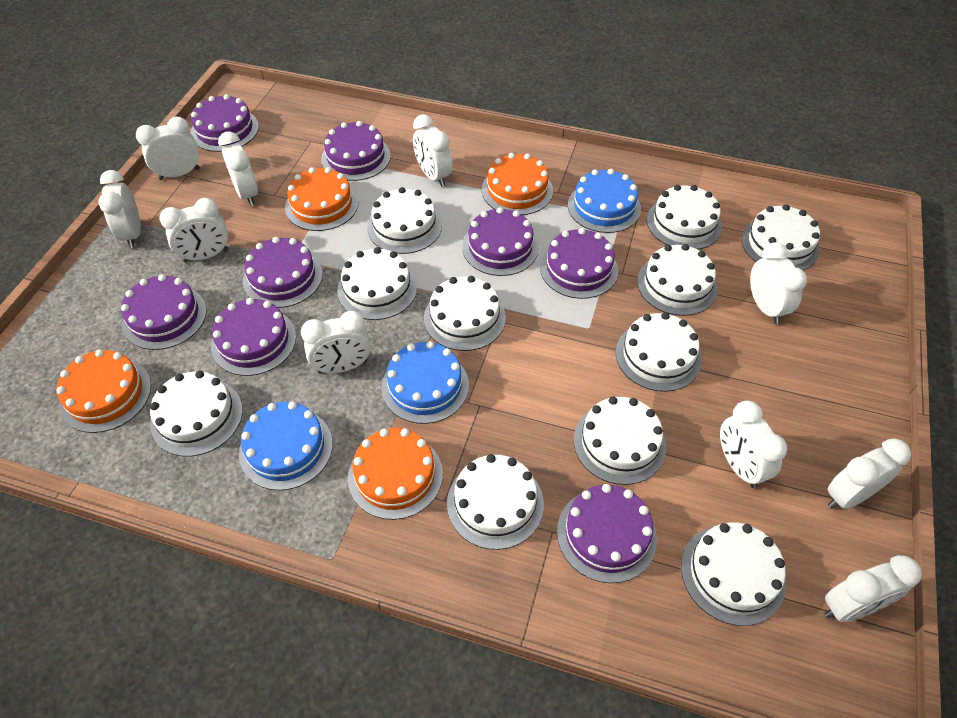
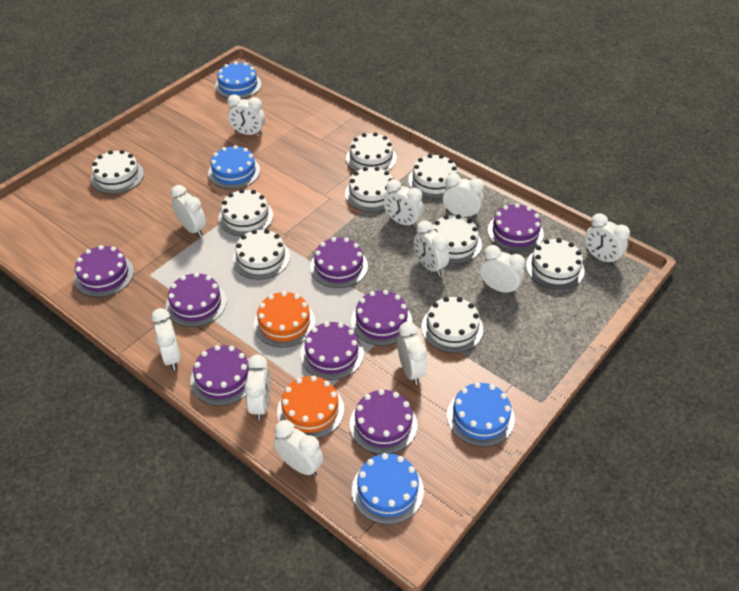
blue cake: 3 -> 4
orange cake: 4 -> 2
white cake: 11 -> 9
white clock: 10 -> 11

